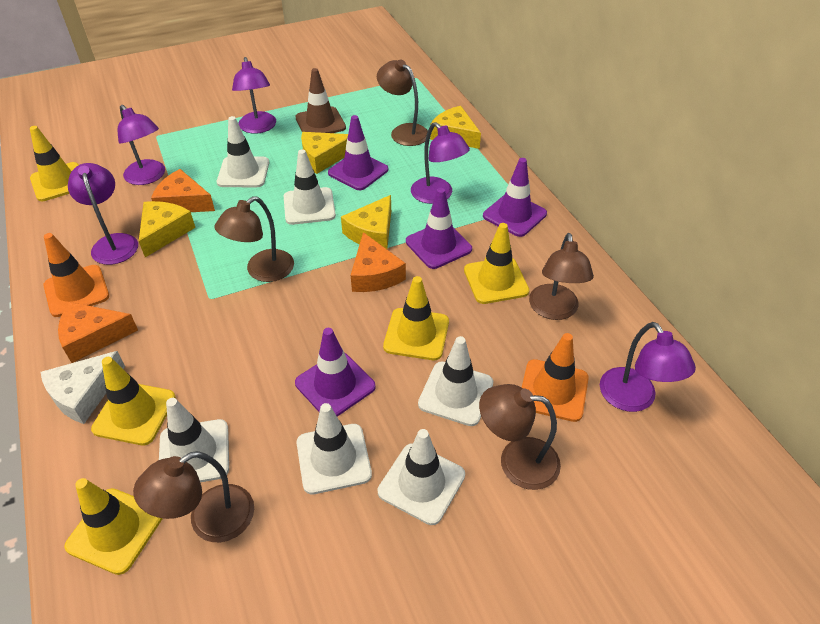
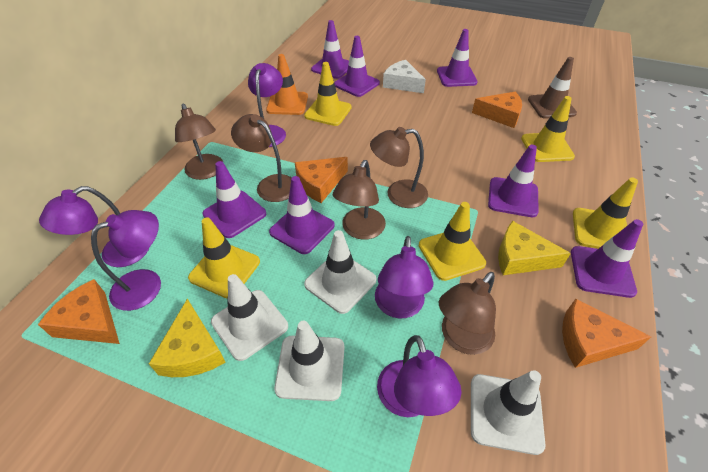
orange cheese: 3 -> 4
orange traffic cone: 2 -> 1
purple traffic cone: 4 -> 7
white traffic cone: 6 -> 4
yellow cheese: 4 -> 2

